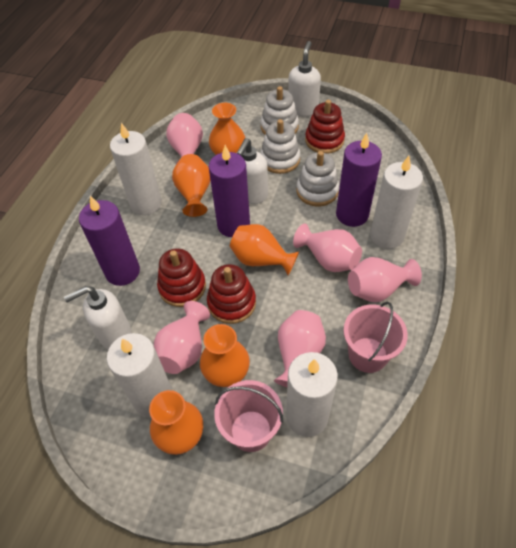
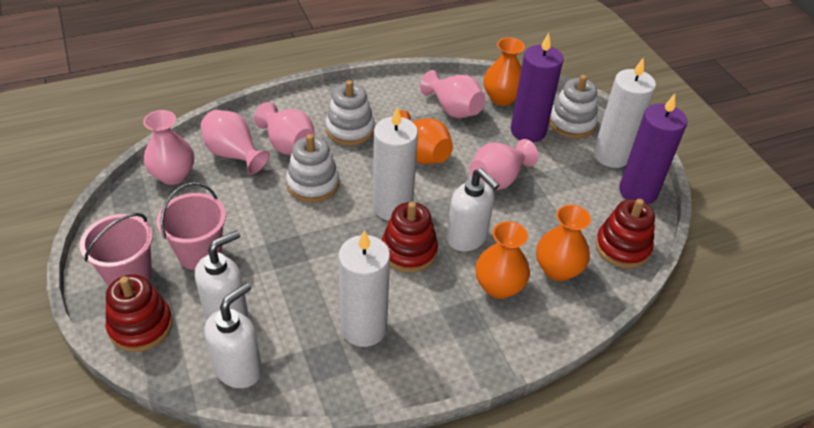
orange vase: 5 -> 4
purple candle: 3 -> 2
white candle: 4 -> 3

